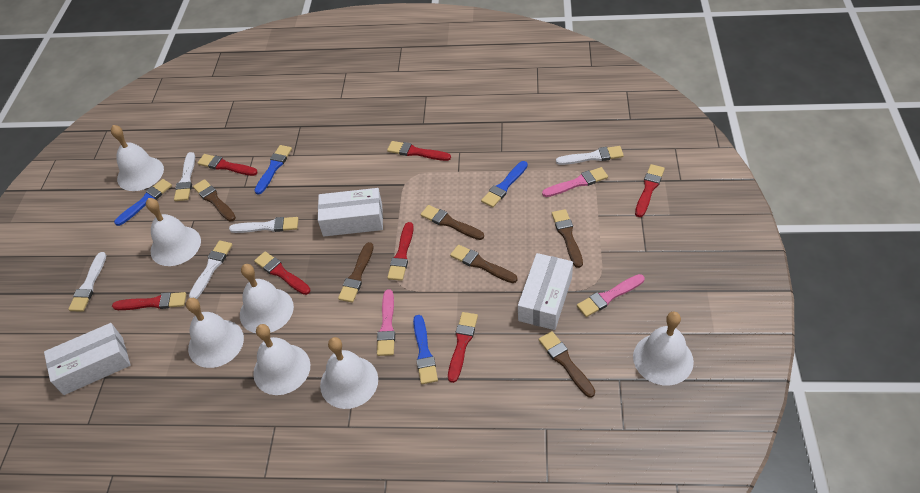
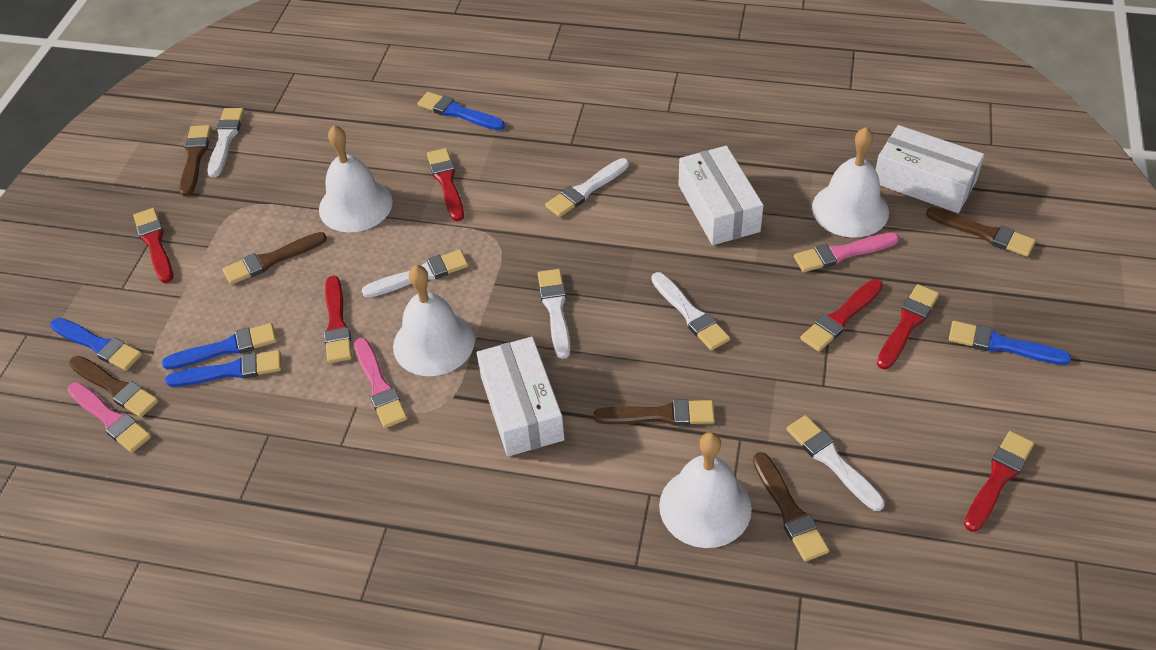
blue brush: 4 -> 5
red brush: 7 -> 6
white bell: 7 -> 4
white brush: 5 -> 6

